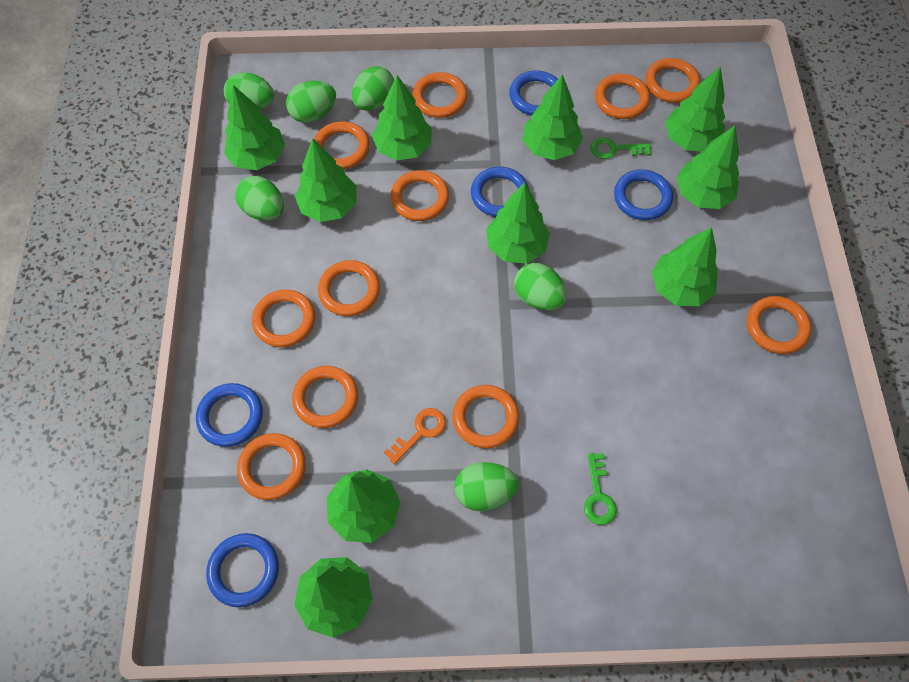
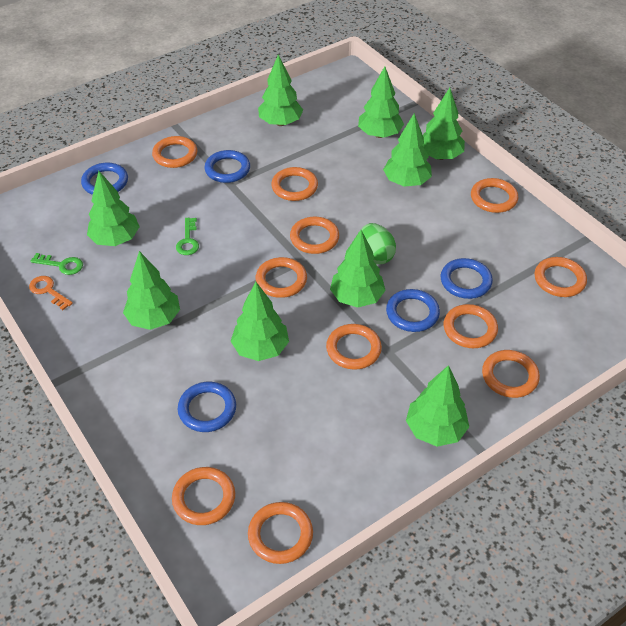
green egg: 6 -> 1
green tree: 10 -> 9

